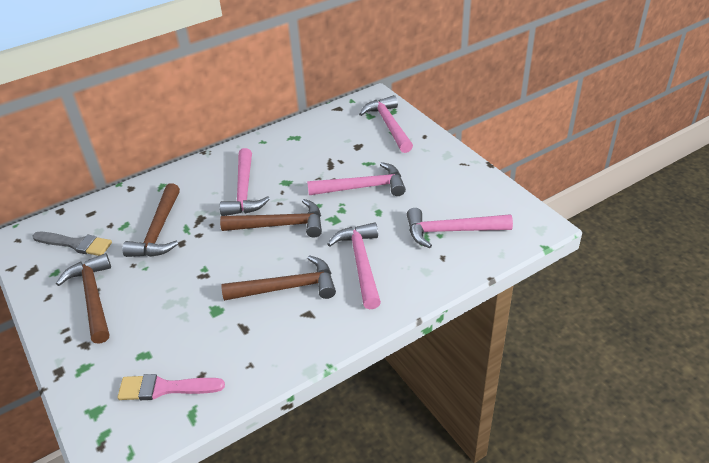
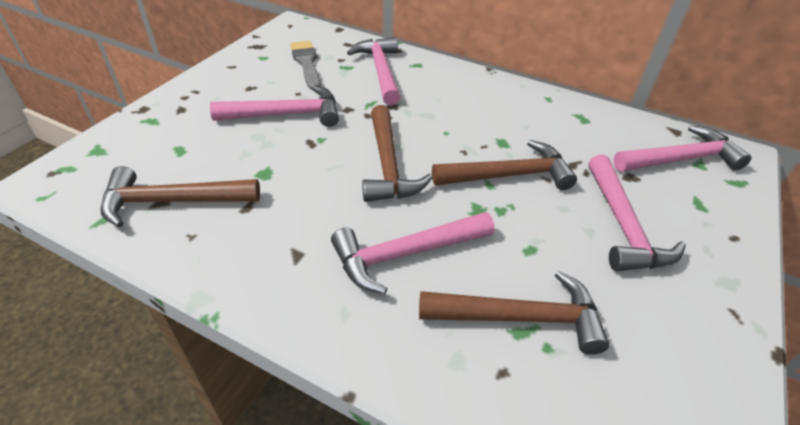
pink brush: 1 -> 0

